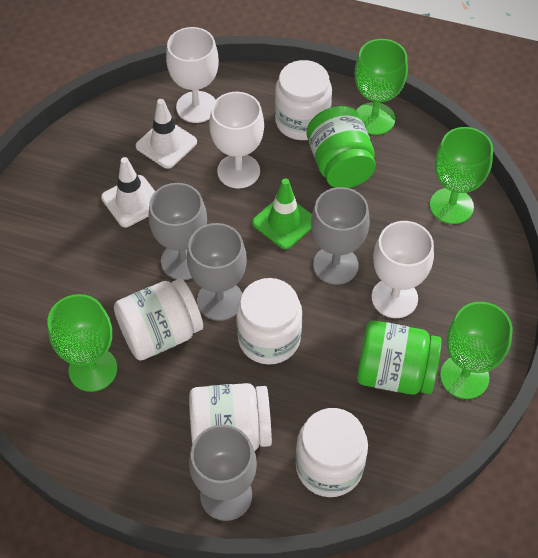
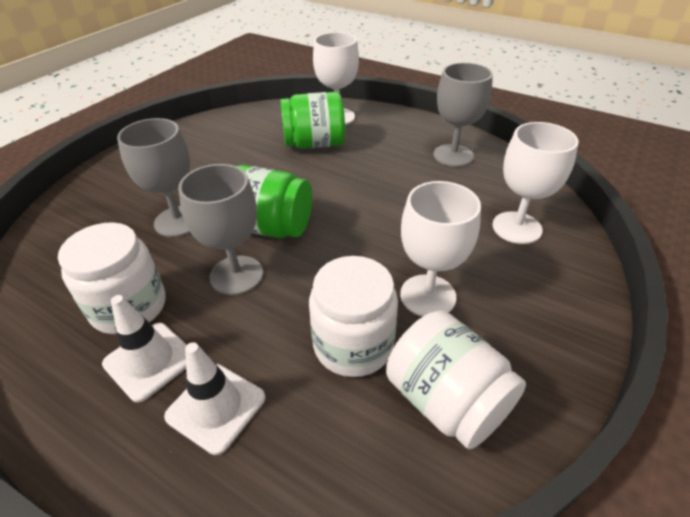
green goblet: 4 -> 0
green traffic cone: 1 -> 0
grey goblet: 4 -> 3
white jar: 5 -> 3

